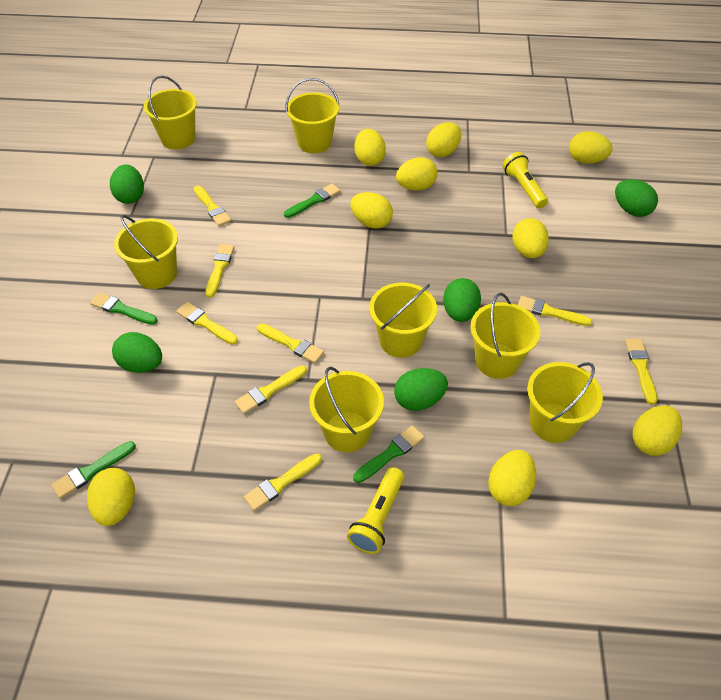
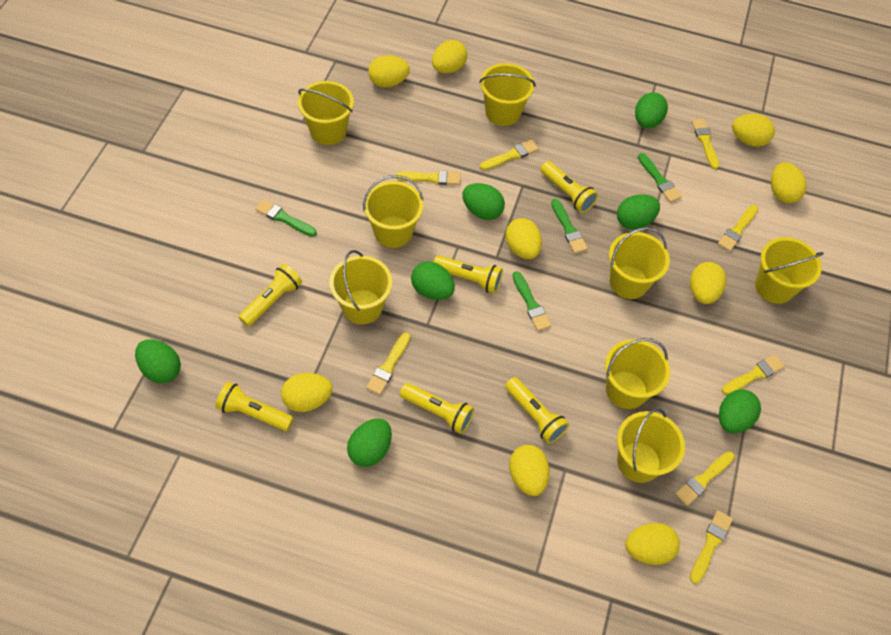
green egg: 5 -> 7
yellow bucket: 7 -> 8
yellow flashlight: 2 -> 6

